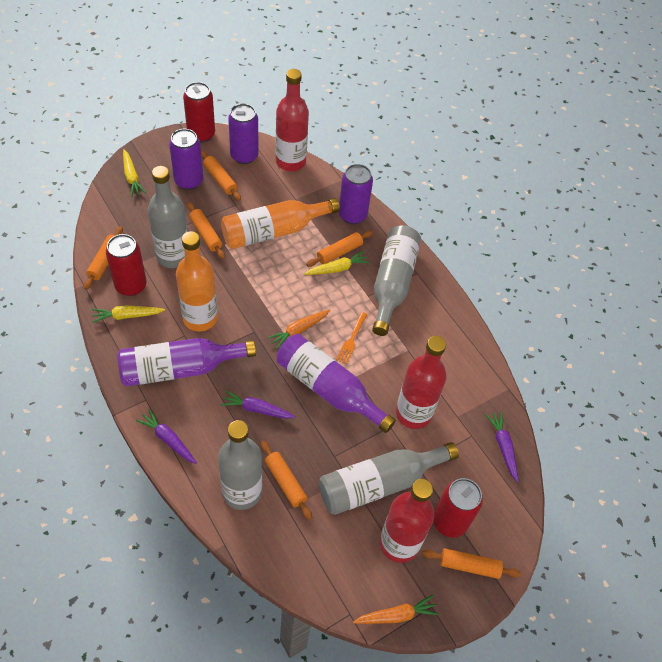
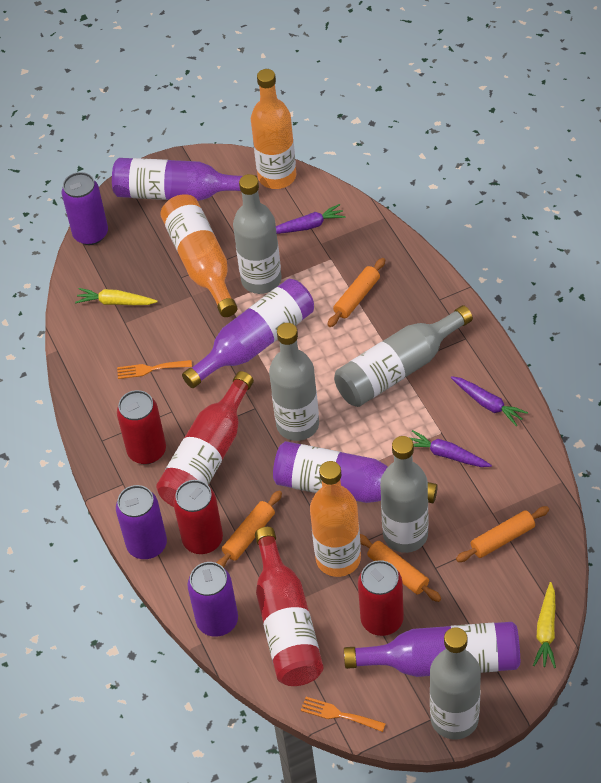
grey bottle: 4 -> 5
orange bottle: 2 -> 3
orange carrot: 2 -> 0
orange fork: 1 -> 2
orange rolling pin: 6 -> 4
purple bottle: 2 -> 4
red bottle: 3 -> 2
yellow carrot: 3 -> 2

